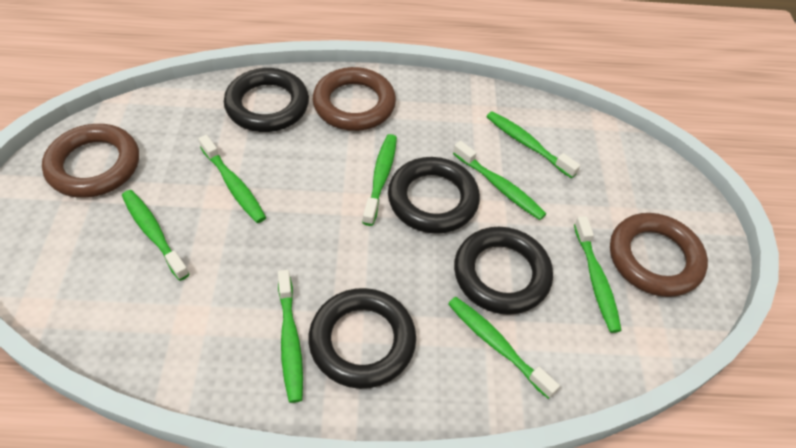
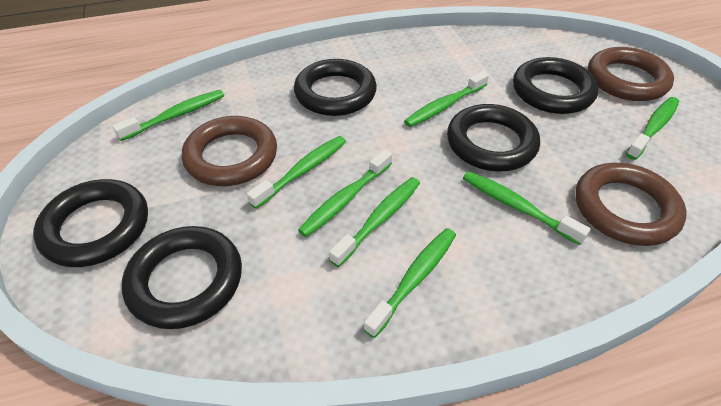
black ring: 4 -> 5

